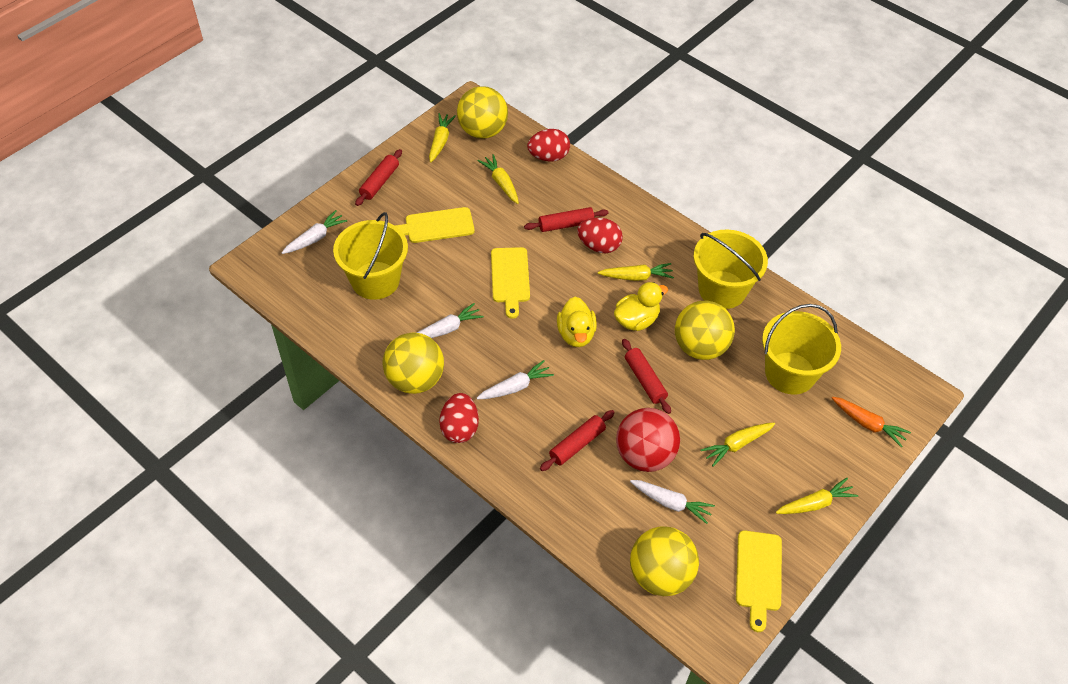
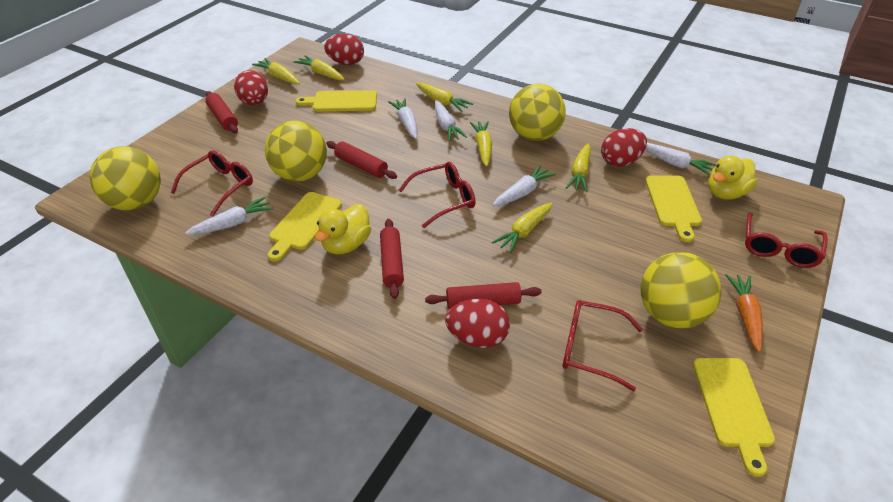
red ball: 1 -> 0
red egg: 3 -> 4
red glasses: 0 -> 4
white carrot: 4 -> 5
yellow bucket: 3 -> 0
yellow carrot: 5 -> 6
yellow cutting board: 3 -> 4

